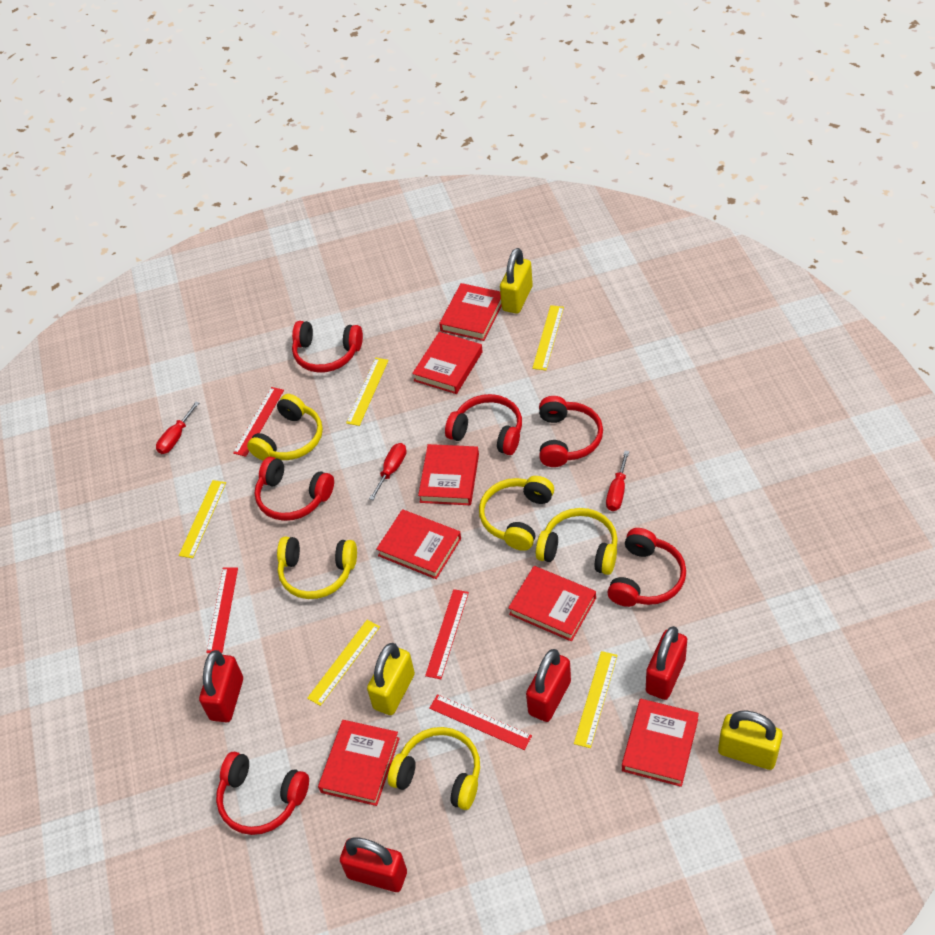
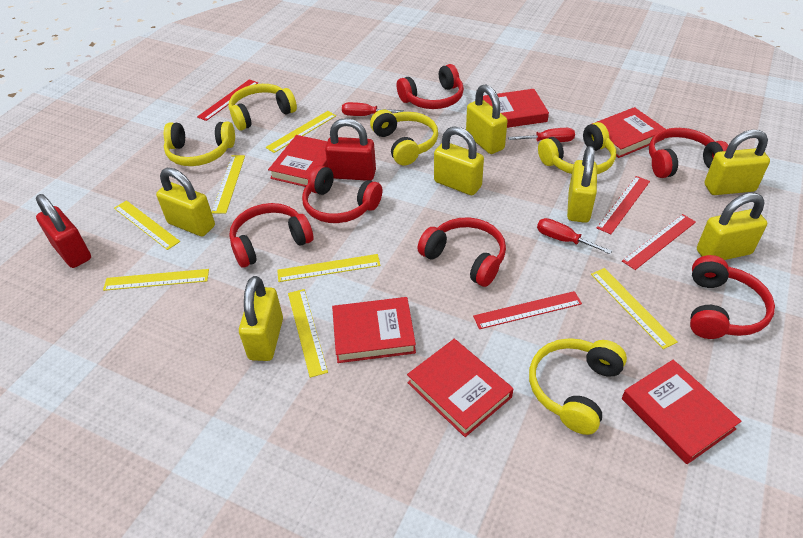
red book: 7 -> 6
red padlock: 4 -> 2
yellow padlock: 3 -> 7
yellow ruler: 5 -> 7

